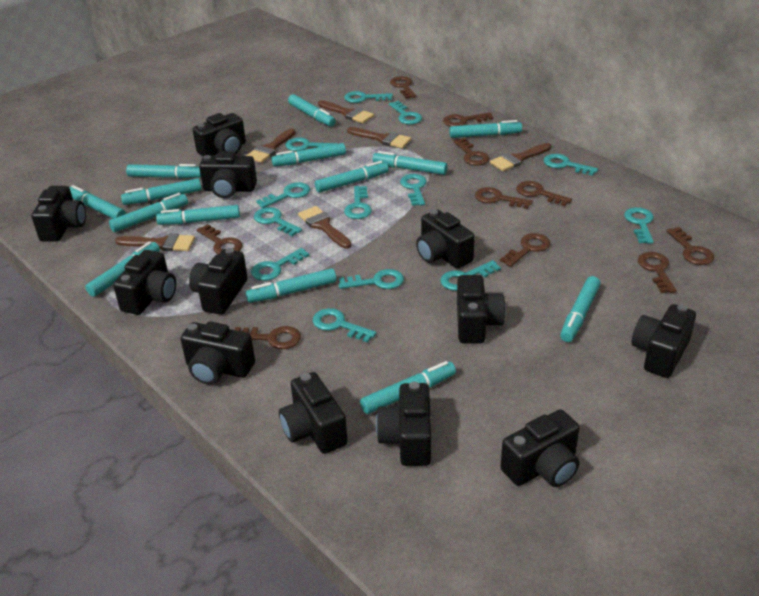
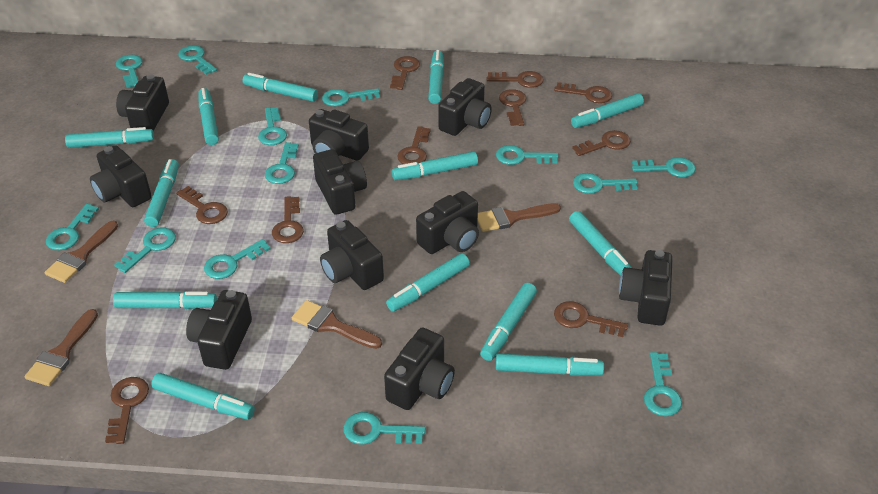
black camera: 12 -> 10
brown brush: 6 -> 4
turquoise marker: 14 -> 13

